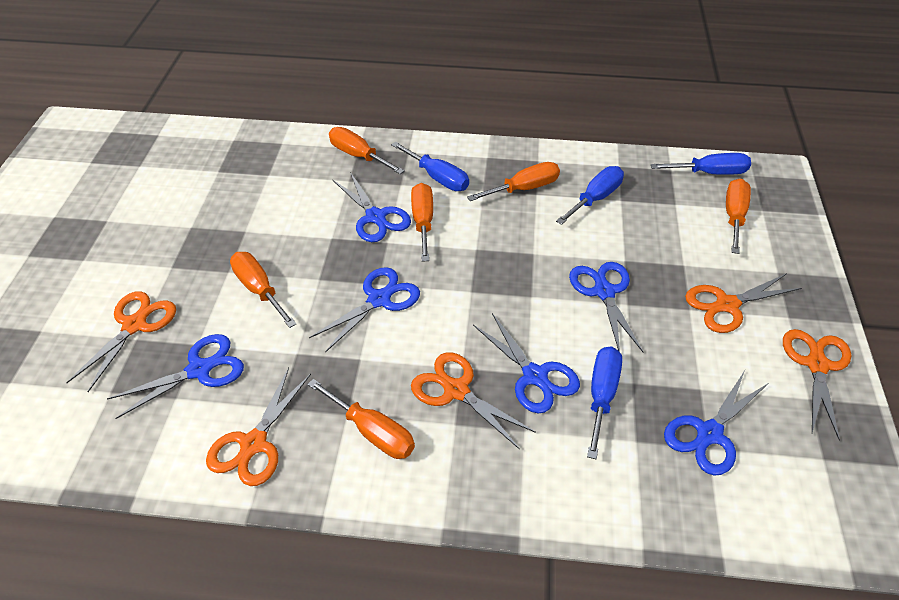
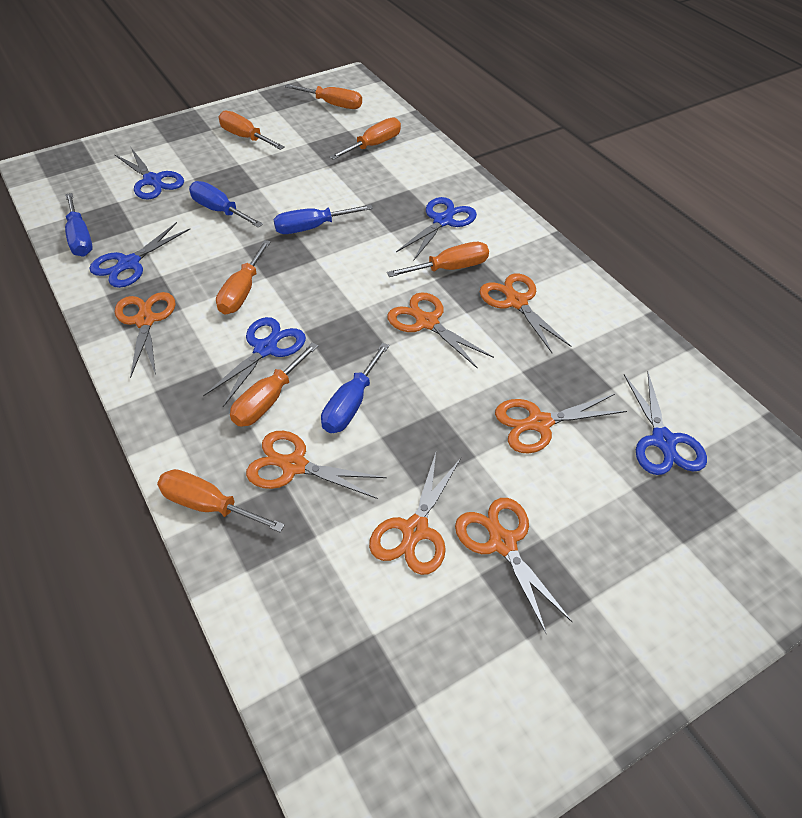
blue scissors: 6 -> 5
orange scissors: 5 -> 7
orange screwdriver: 6 -> 7

